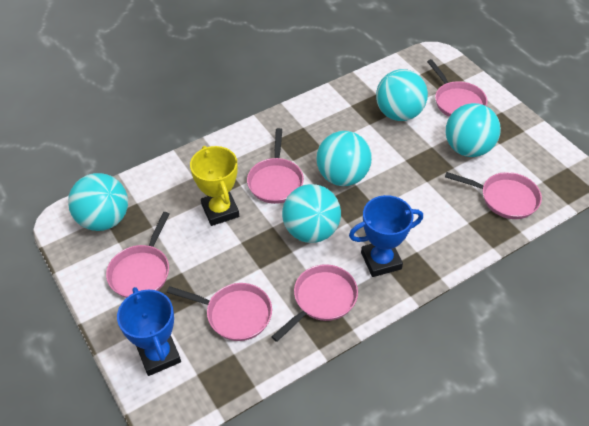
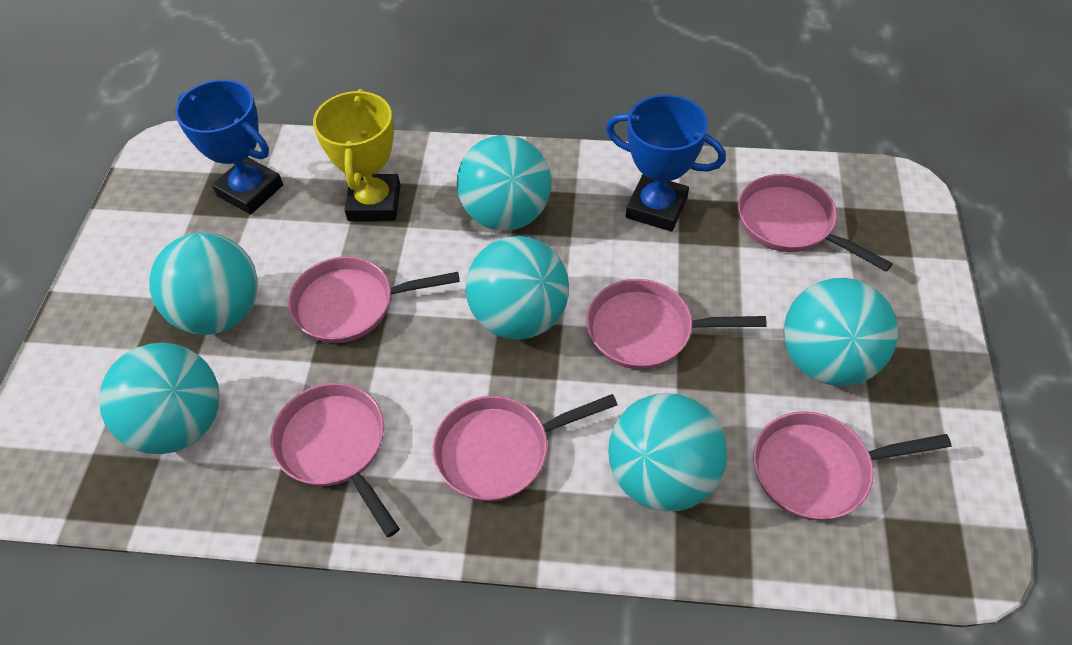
turquoise ball: 5 -> 6

